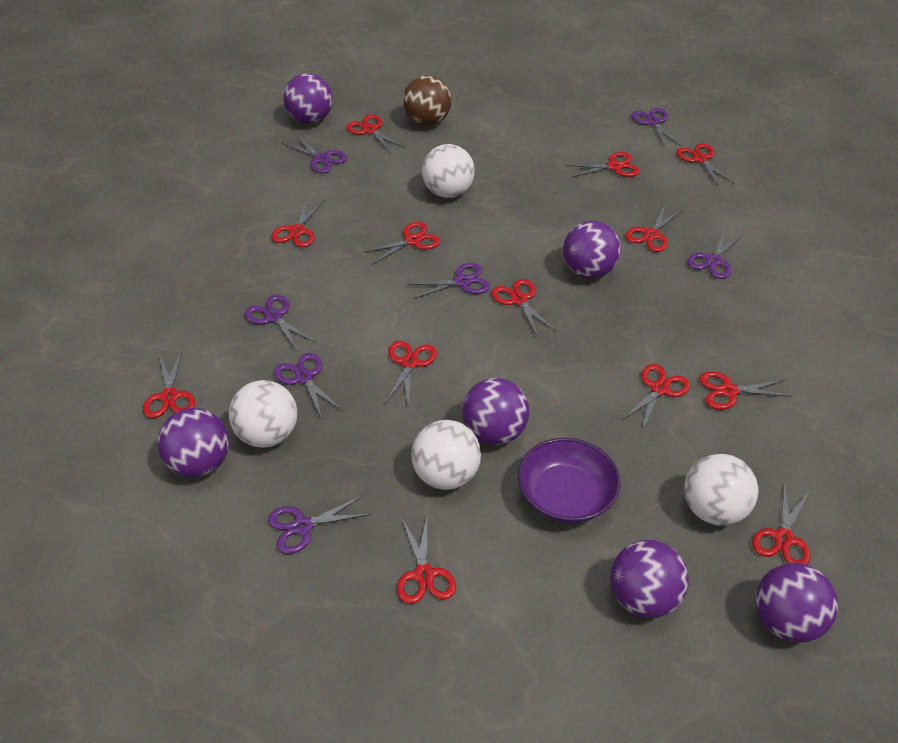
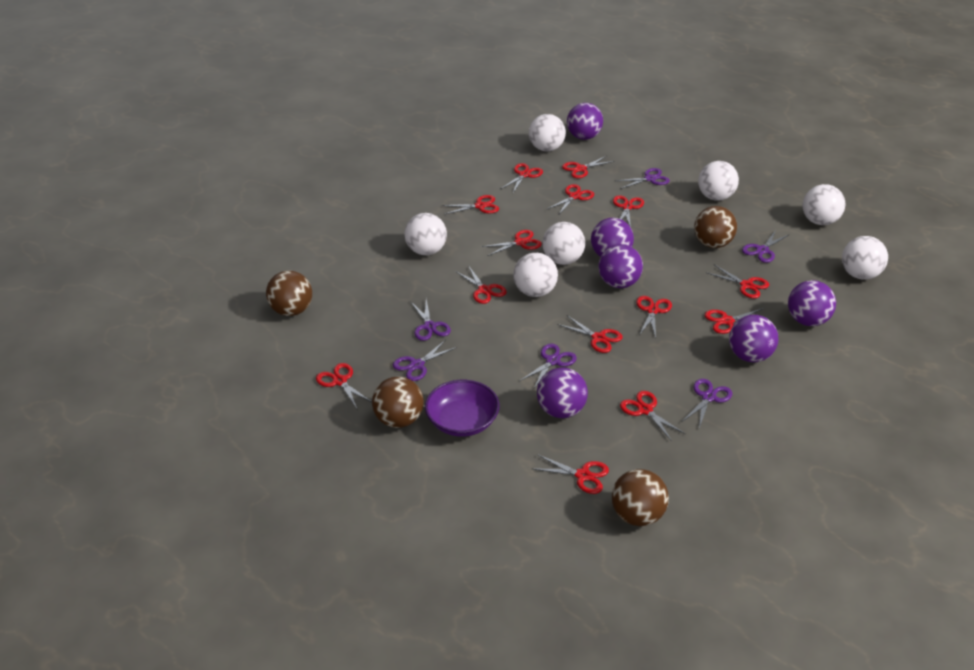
brown ball: 1 -> 4
purple scissors: 7 -> 6
red scissors: 13 -> 14
white ball: 4 -> 7

